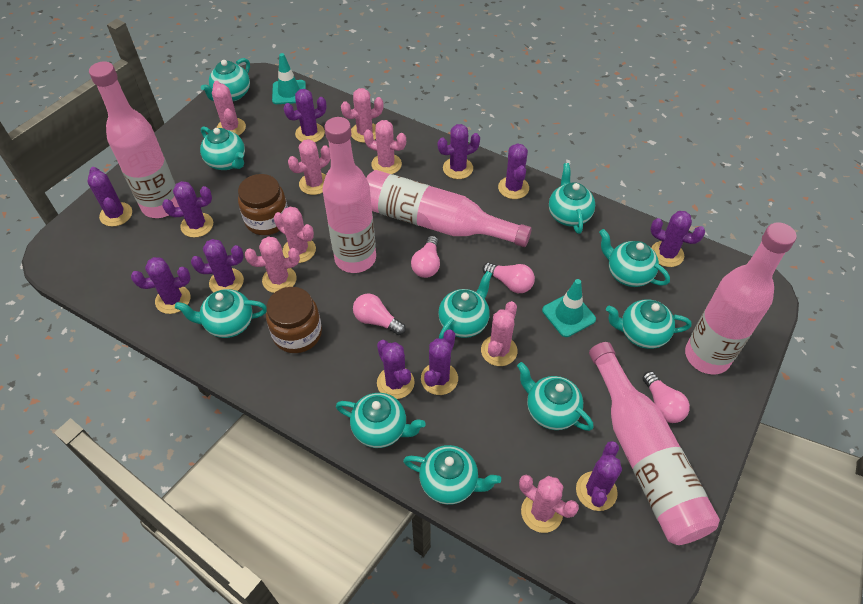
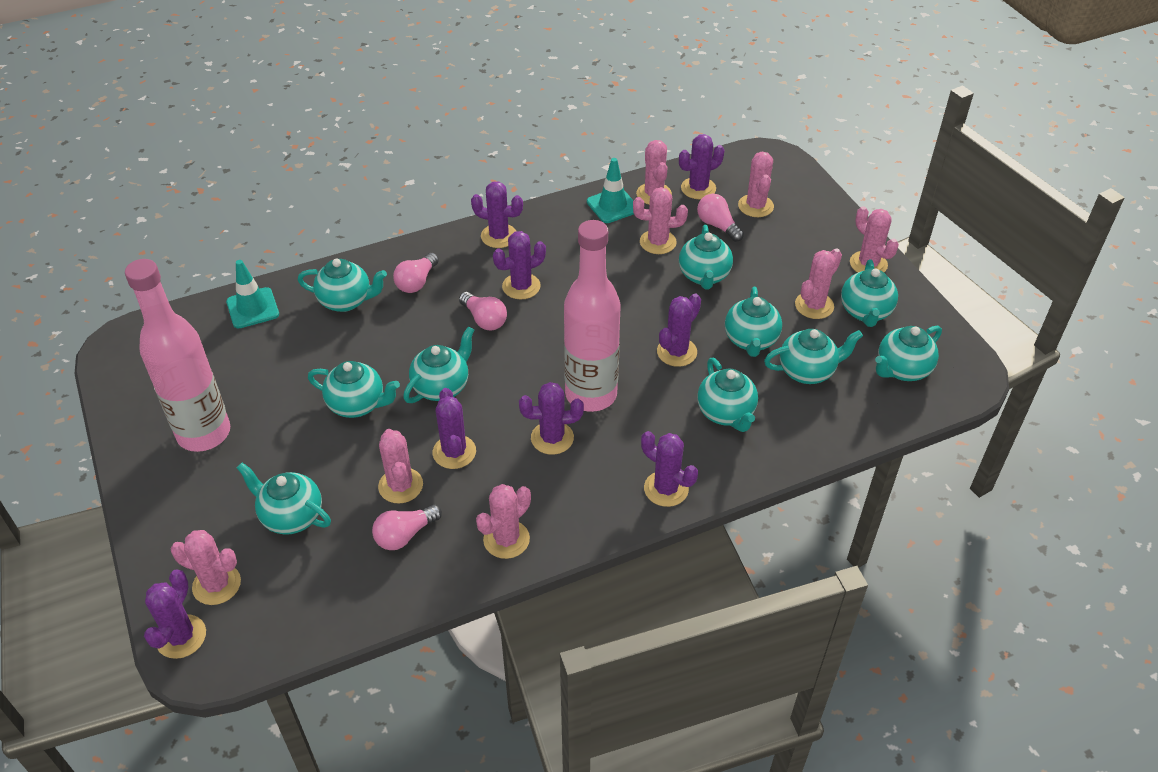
brown jar: 2 -> 0
pink bottle: 5 -> 2
purple cactus: 11 -> 8

